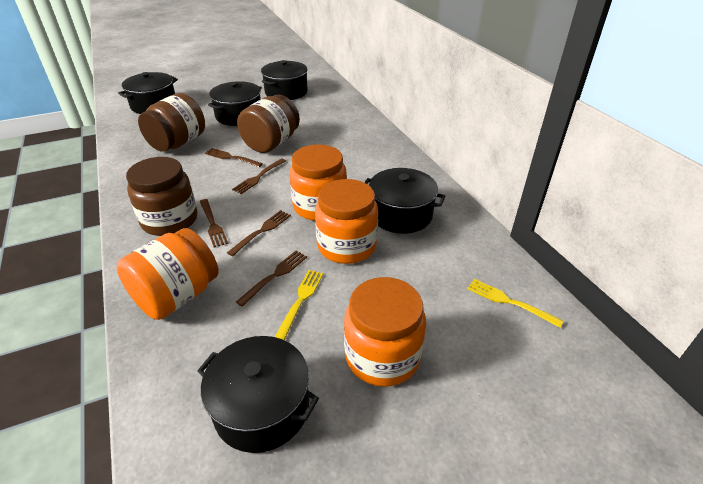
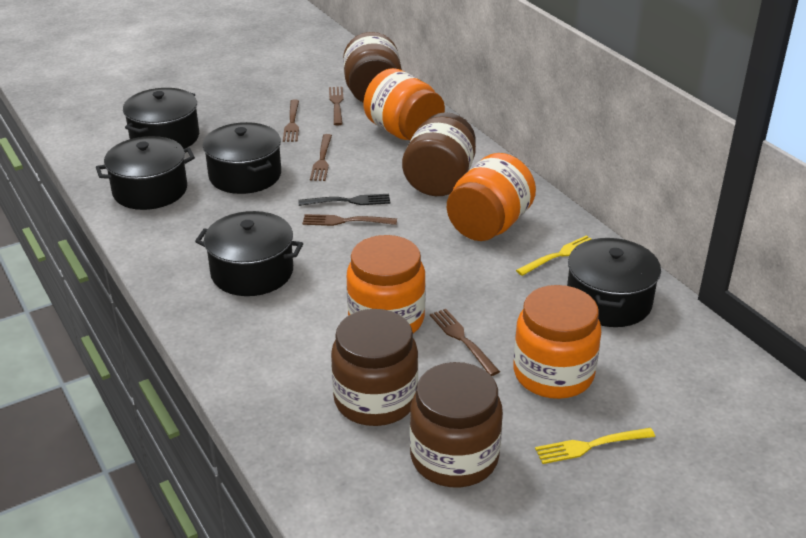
black fork: 0 -> 1
brown jar: 3 -> 4

